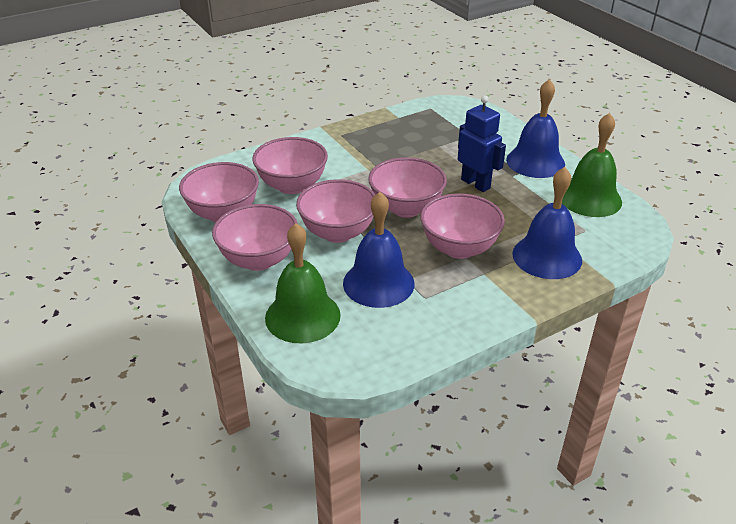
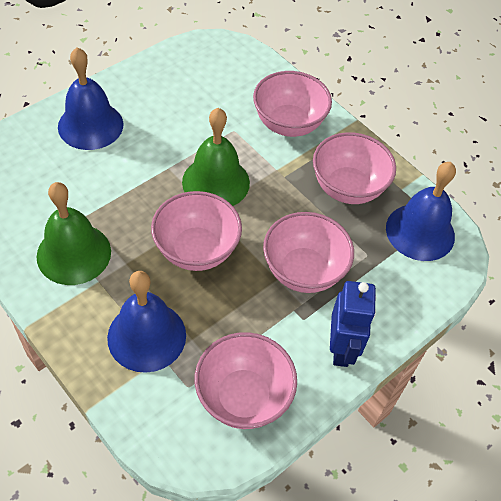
pink bowl: 6 -> 5

